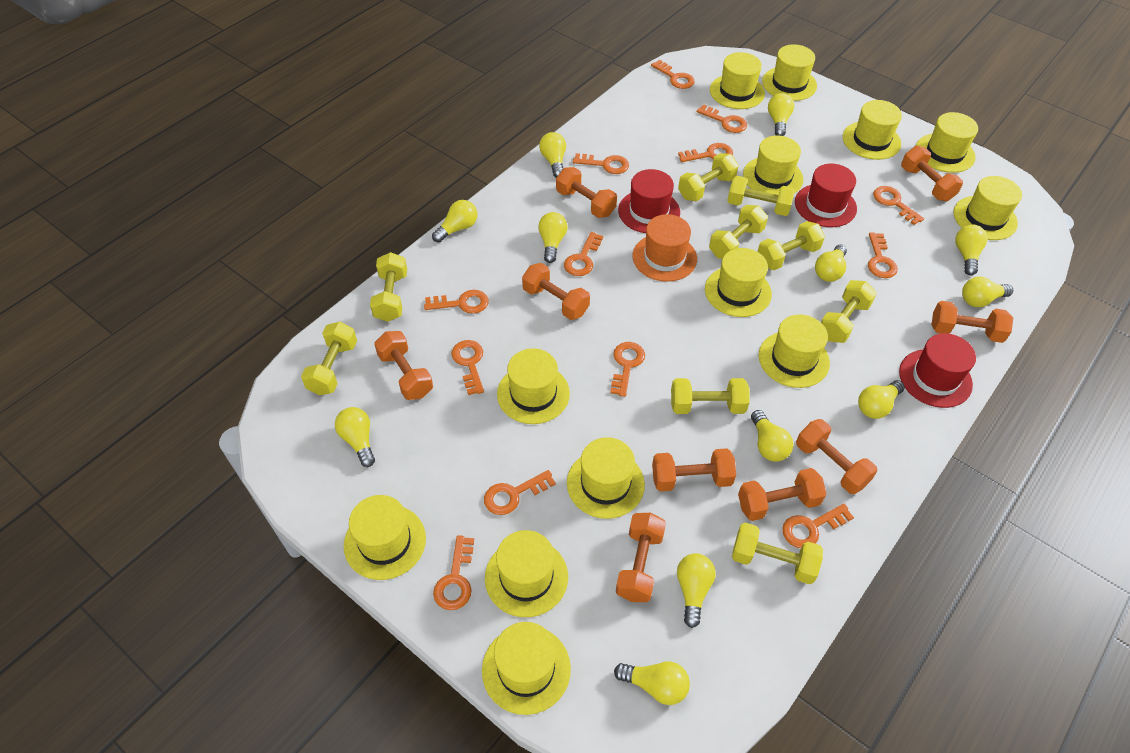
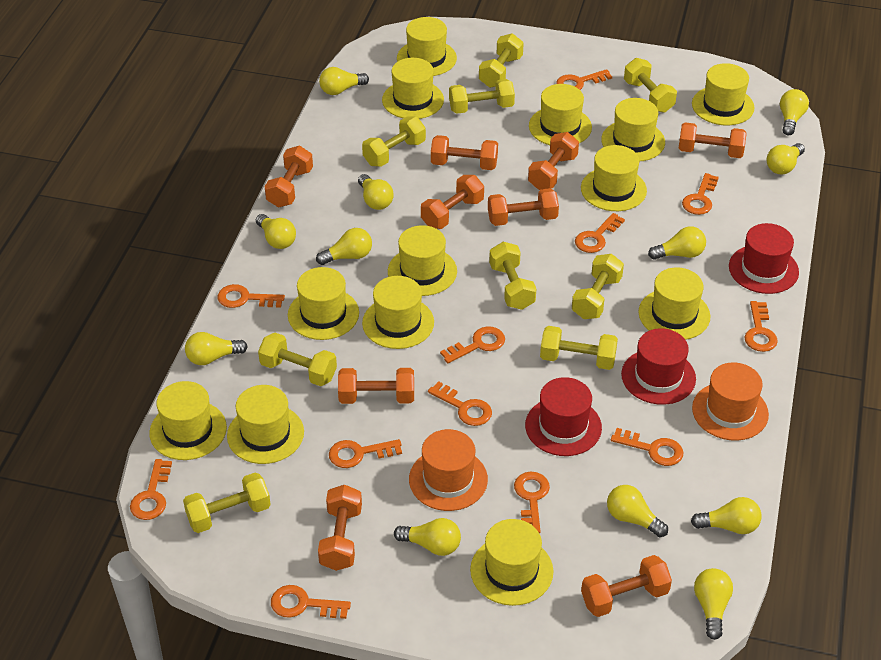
orange hat: 1 -> 2
orange key: 13 -> 12

